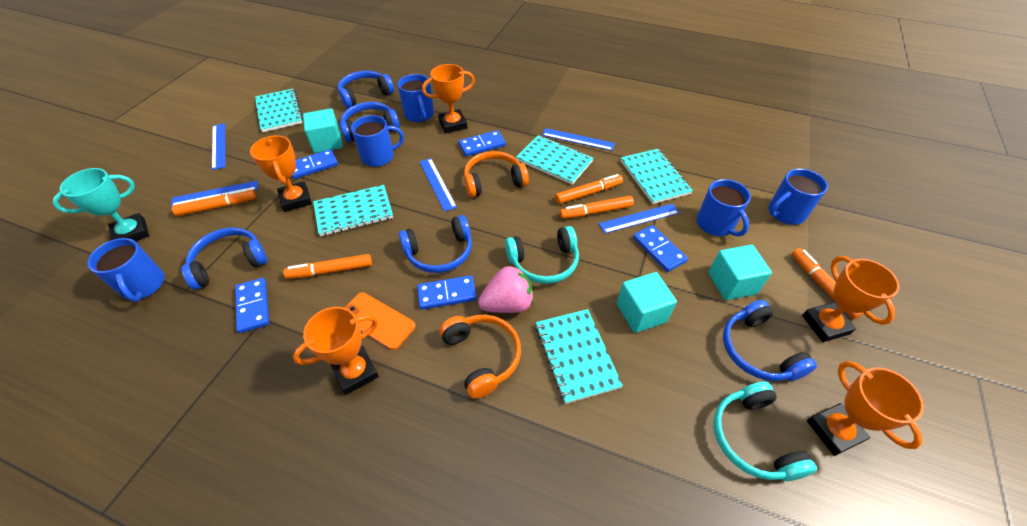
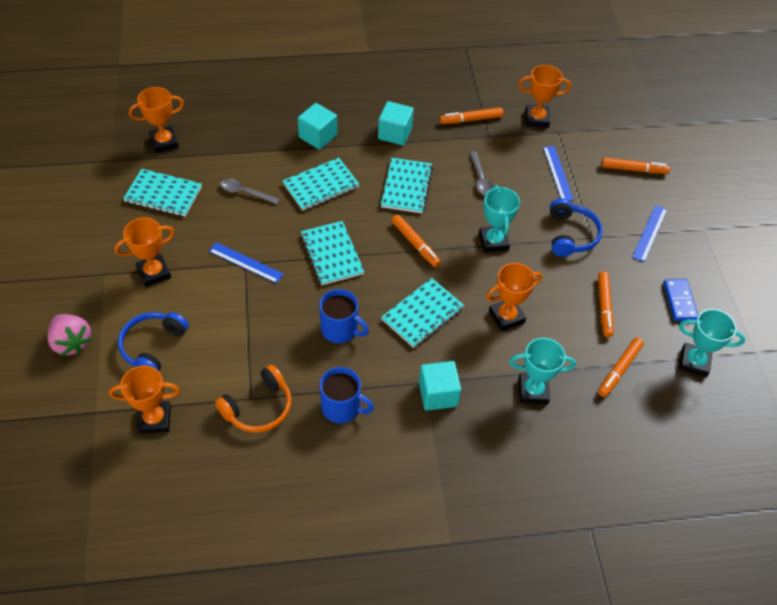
blue domino: 5 -> 1
blue headphones: 5 -> 2
blue mug: 5 -> 2
blue ruler: 5 -> 3
grey spoon: 0 -> 2
orange headphones: 2 -> 1
orange phone: 1 -> 0
turquoise headphones: 2 -> 0
turquoise trophy: 1 -> 3

